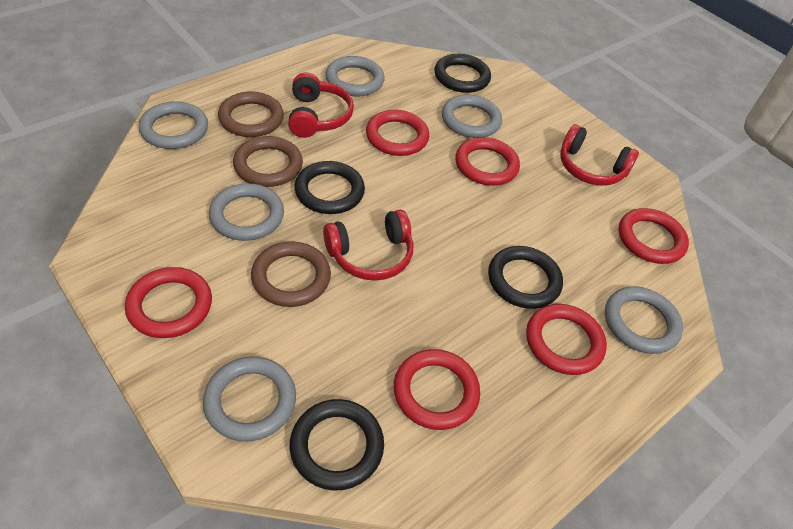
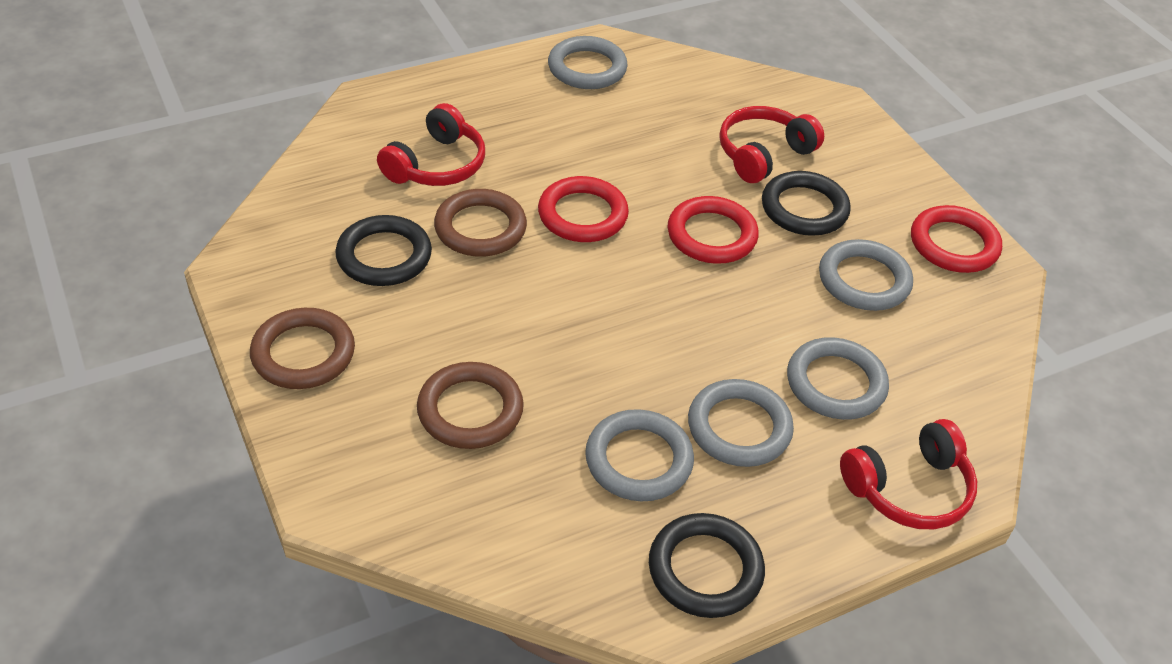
black ring: 4 -> 3
grey ring: 6 -> 5
red ring: 6 -> 3

